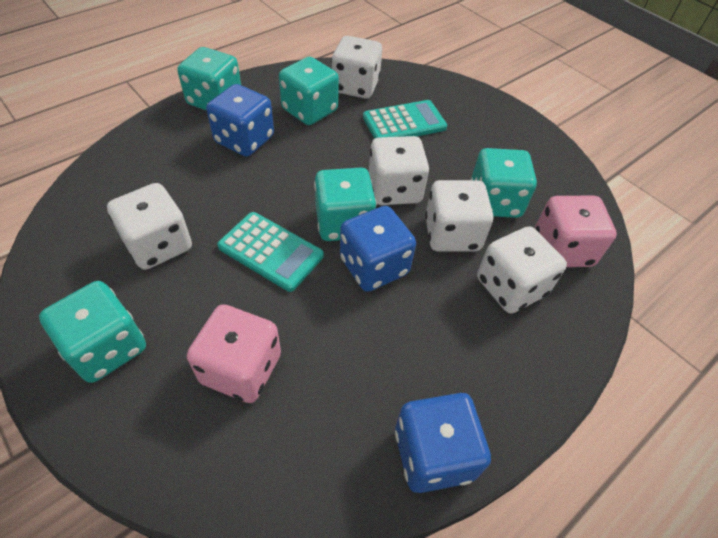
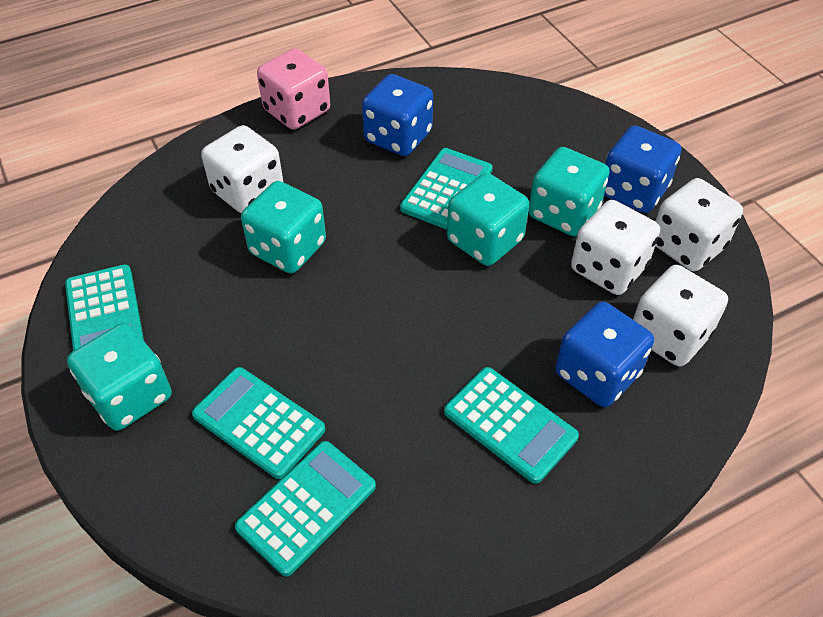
pink dice: 2 -> 1
turquoise calculator: 2 -> 5
turquoise dice: 5 -> 4
white dice: 5 -> 4

